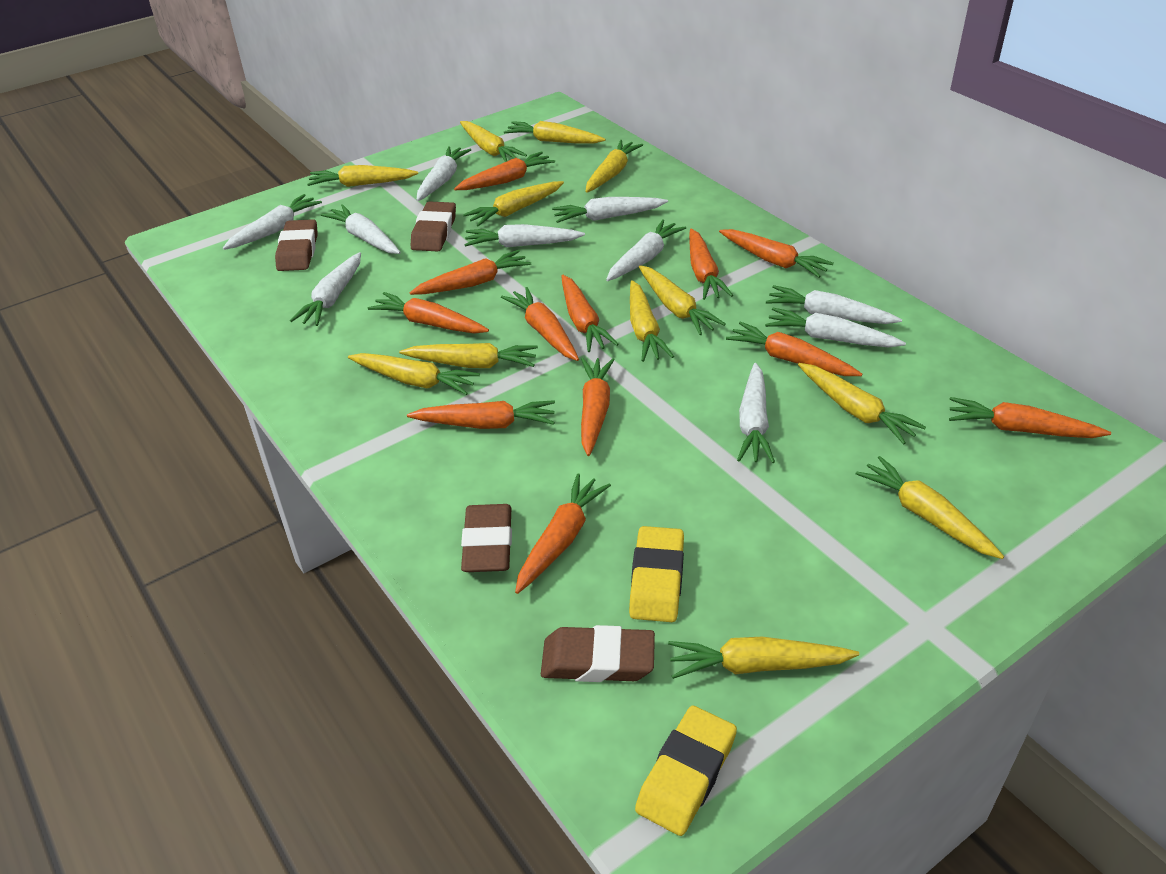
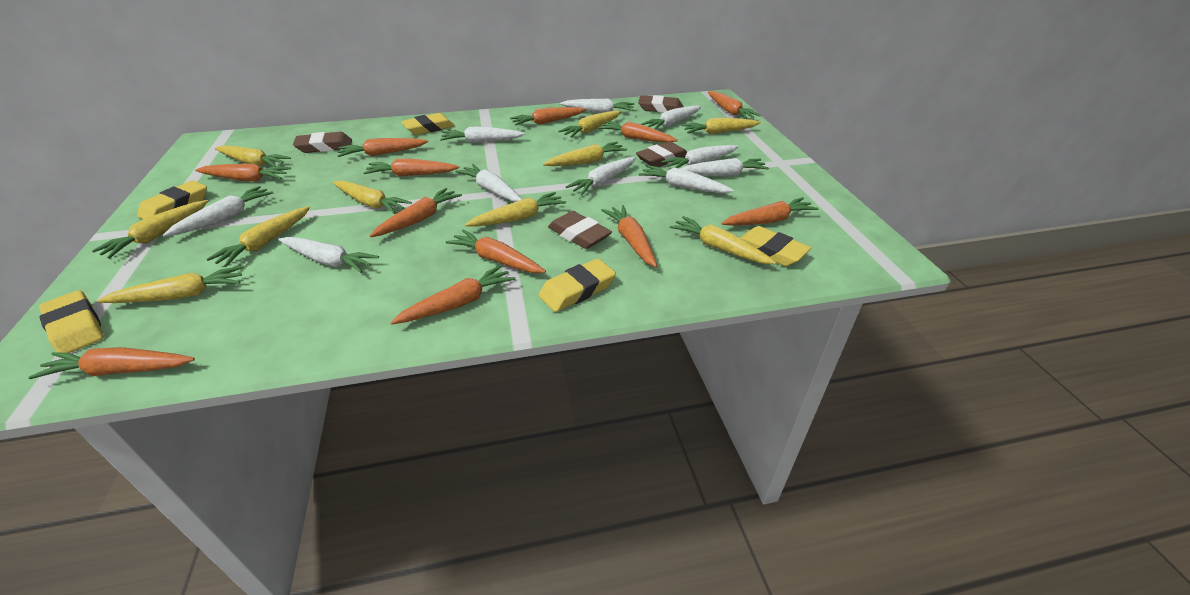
yellow carrot: 12 -> 10
yellow eraser: 2 -> 5

